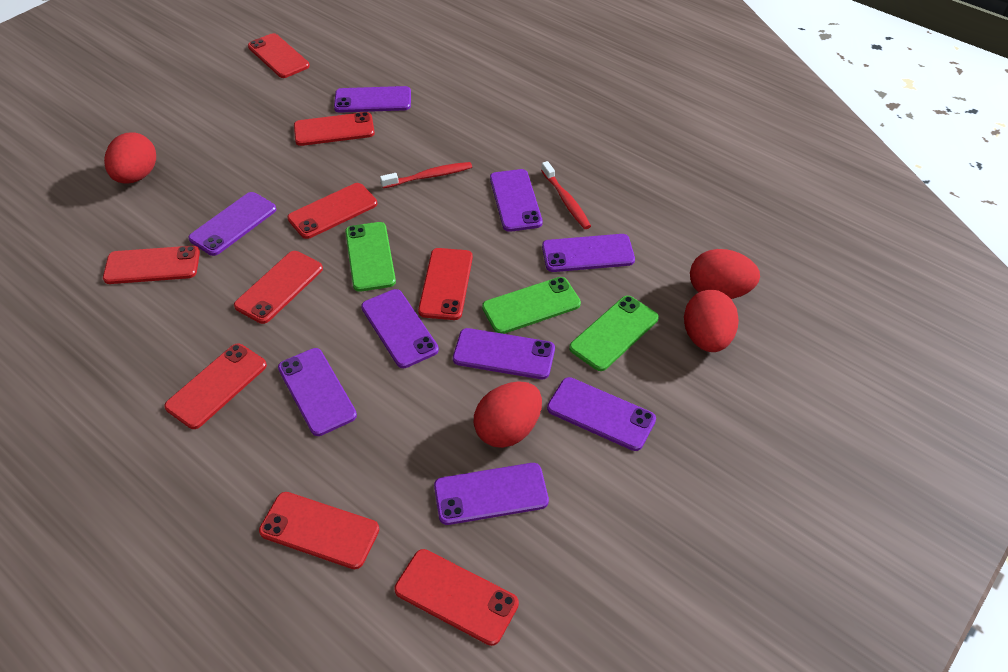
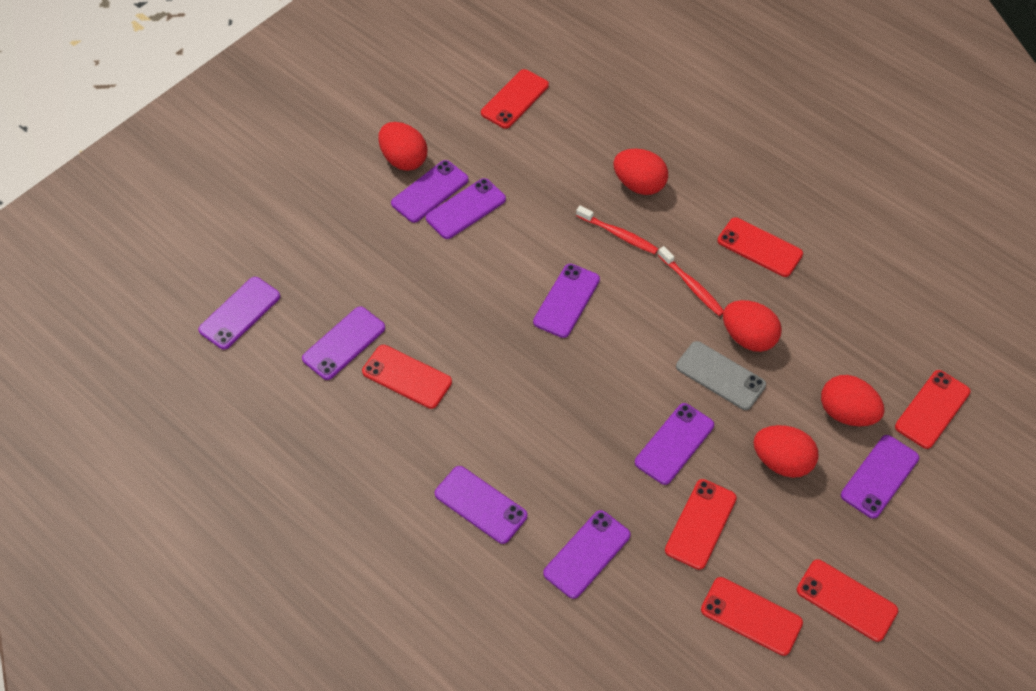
green phone: 3 -> 0
grey phone: 0 -> 1
red egg: 4 -> 5
red phone: 9 -> 7

